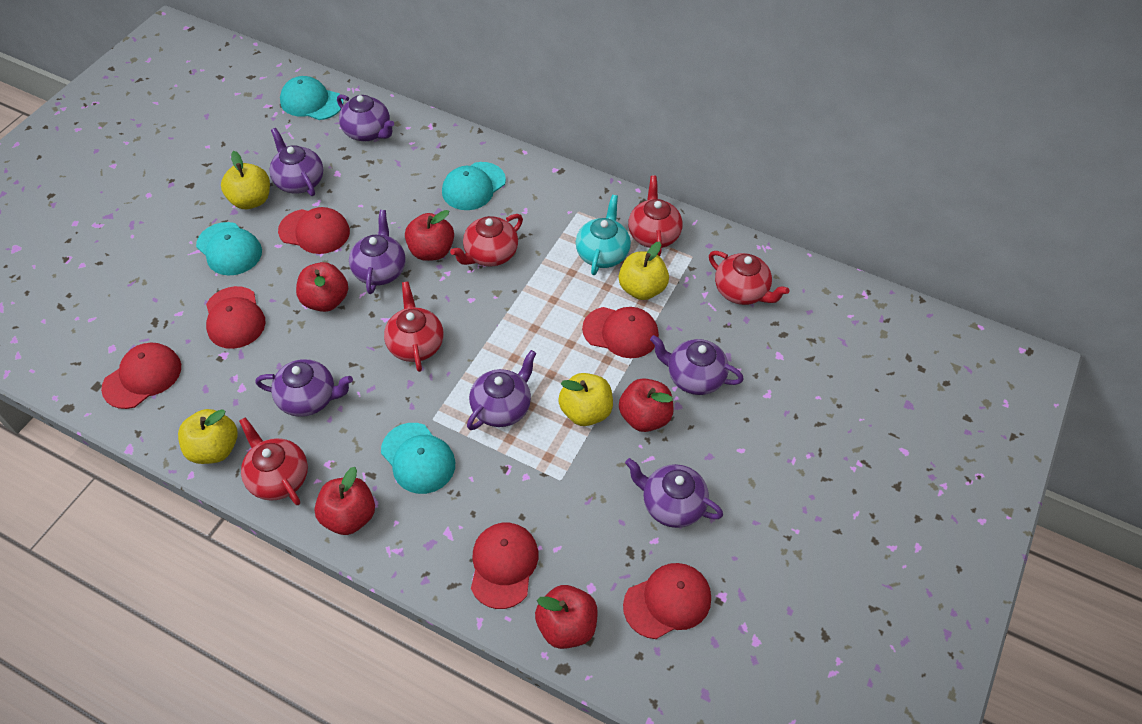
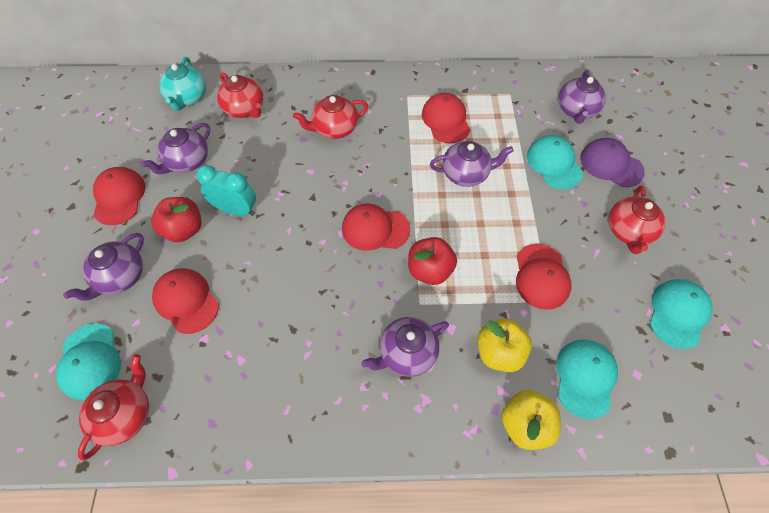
purple cap: 0 -> 1
purple teapot: 7 -> 5
red apple: 5 -> 2
red cap: 6 -> 5
red teapot: 5 -> 4
turquoise clock: 0 -> 1
yellow apple: 4 -> 2

